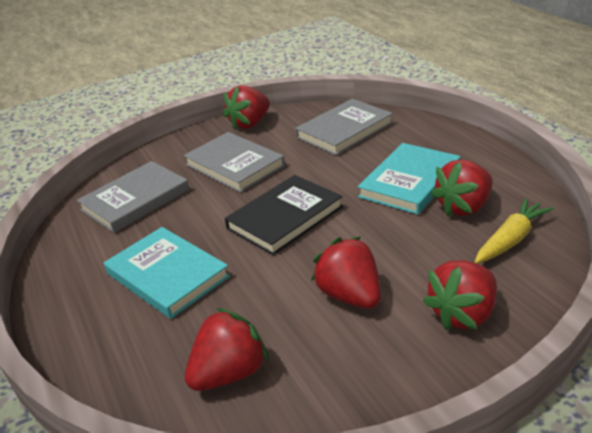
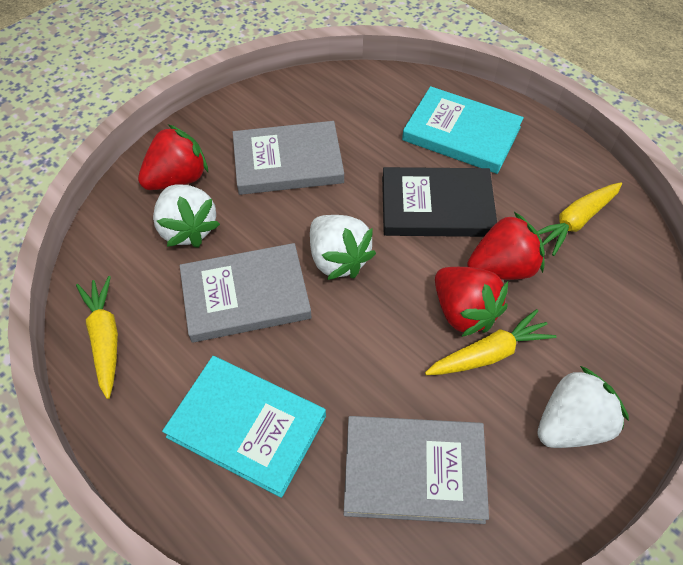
red strawberry: 5 -> 3
white strawberry: 0 -> 3
yellow carrot: 1 -> 3

